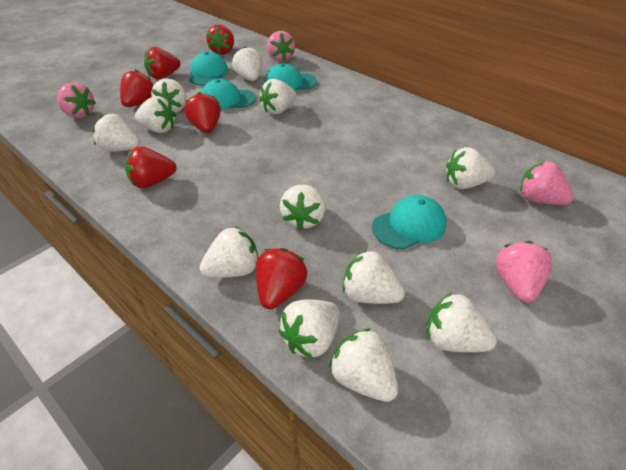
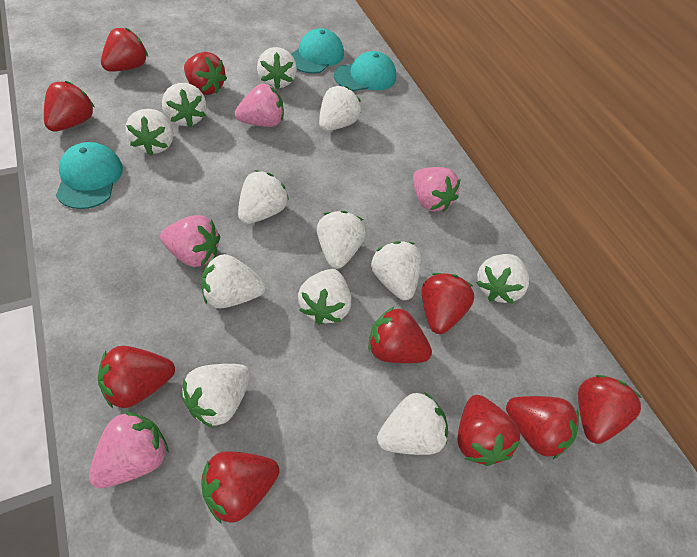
red strawberry: 6 -> 10
turquoise cap: 4 -> 3

